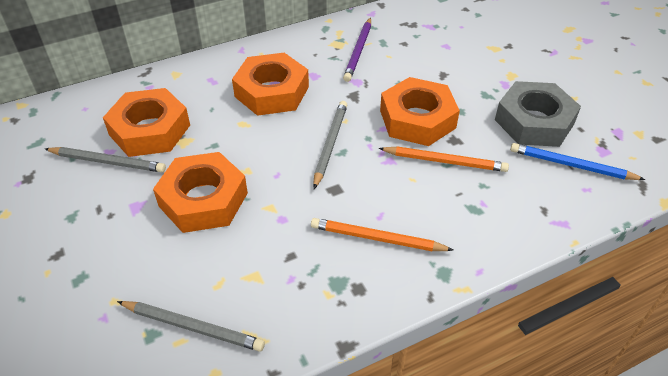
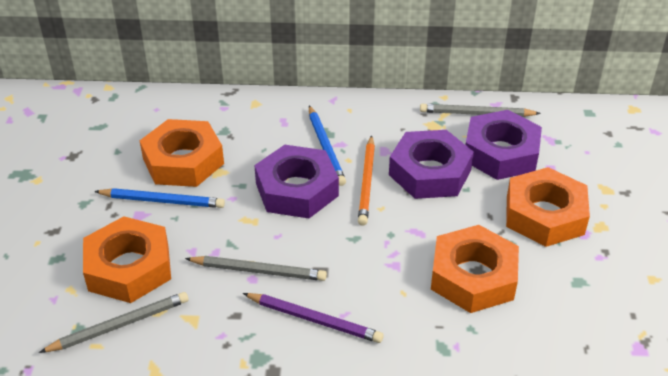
blue pencil: 1 -> 2
grey nut: 1 -> 0
orange pencil: 2 -> 1
purple nut: 0 -> 3

